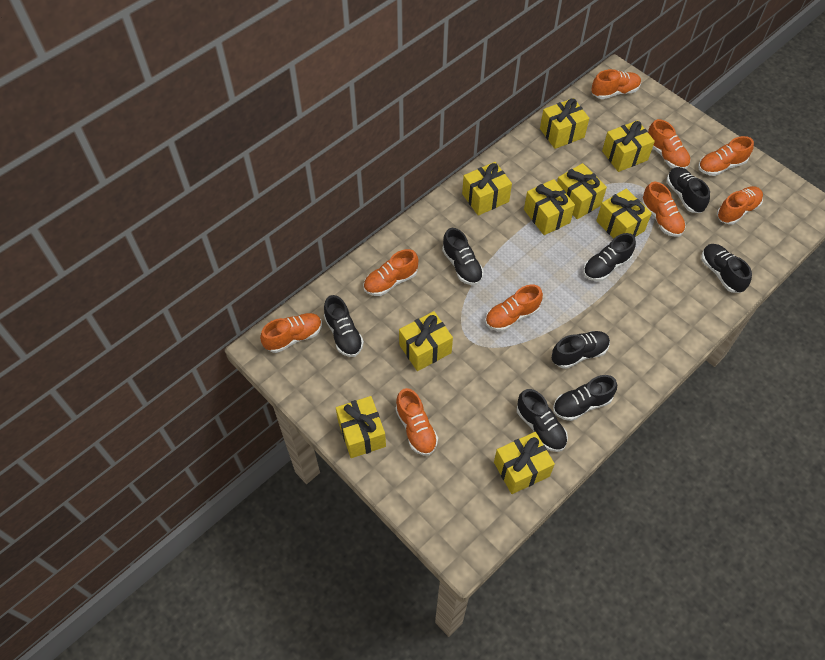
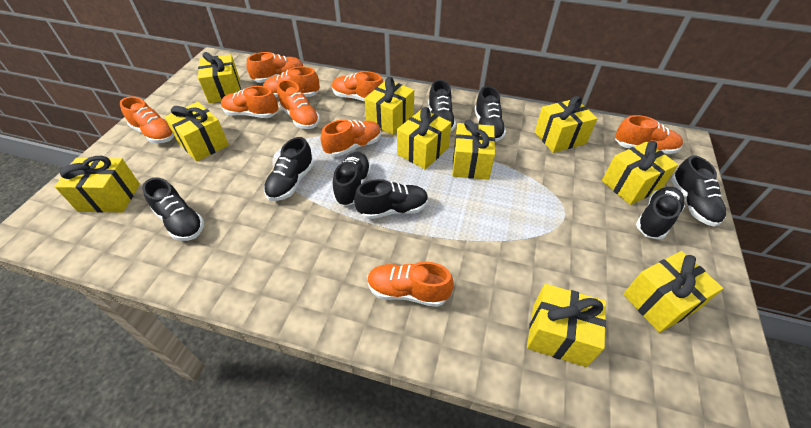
yellow gift: 9 -> 10

